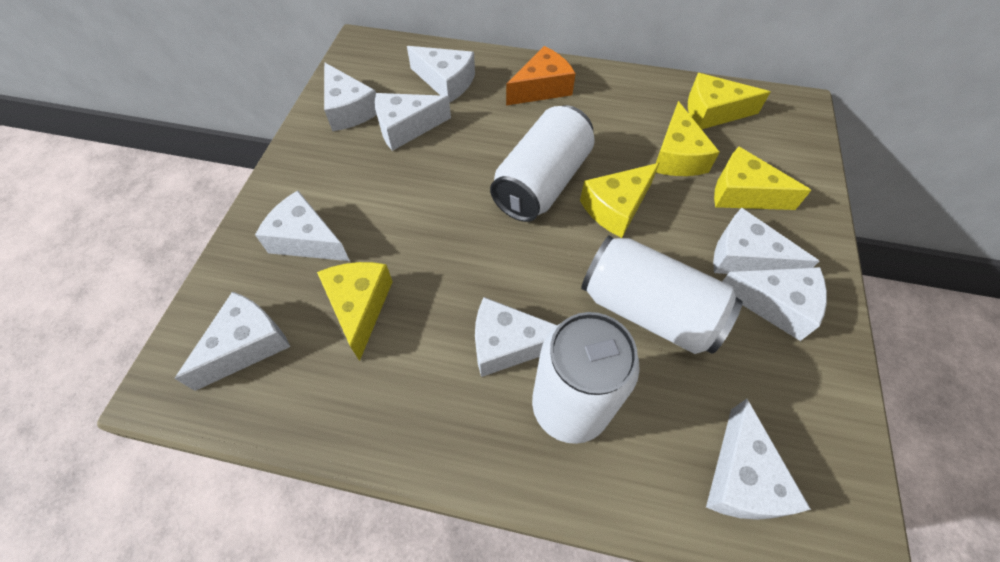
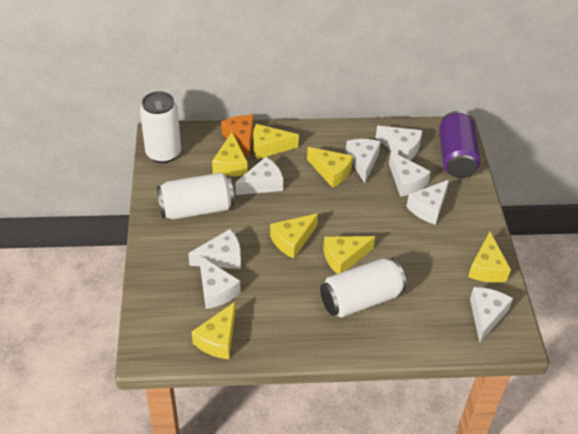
purple can: 0 -> 1
white cheese: 9 -> 8
yellow cheese: 5 -> 7

